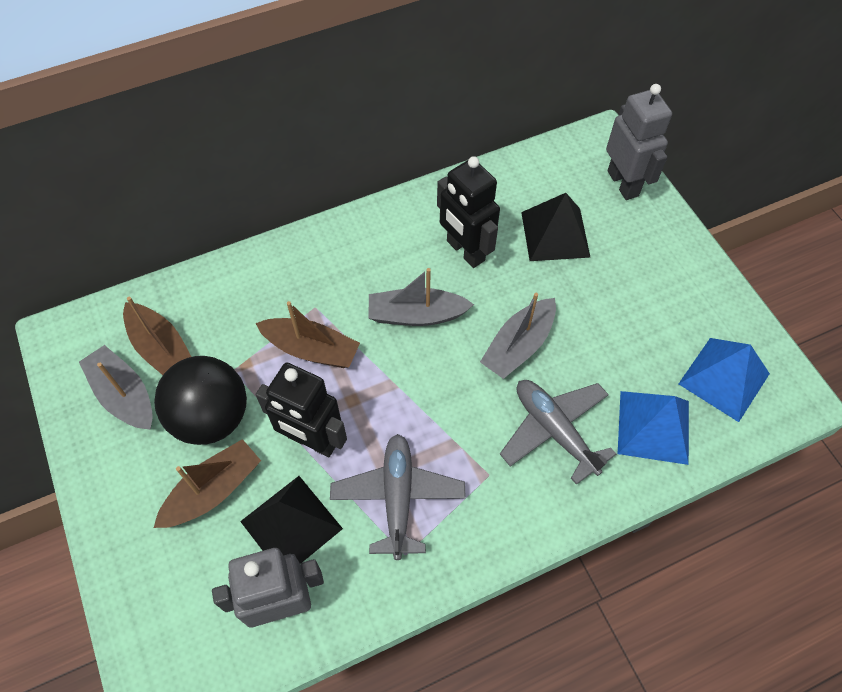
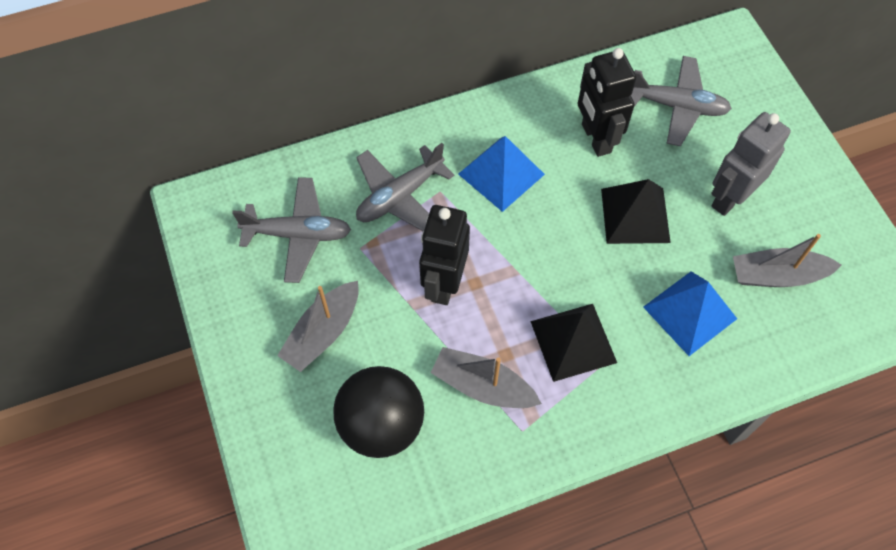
brown boat: 3 -> 0
grey plane: 2 -> 3
grey robot: 2 -> 1

